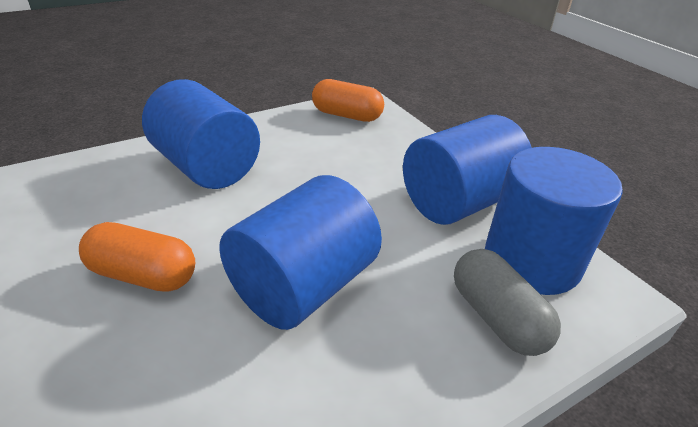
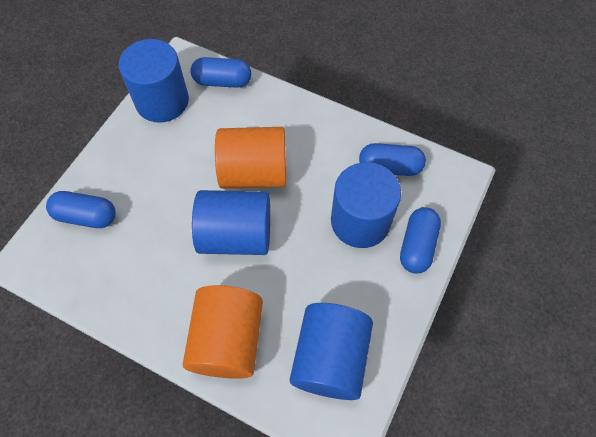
blue capsule: 0 -> 4
grey capsule: 1 -> 0
orange capsule: 2 -> 0
orange cylinder: 0 -> 2

